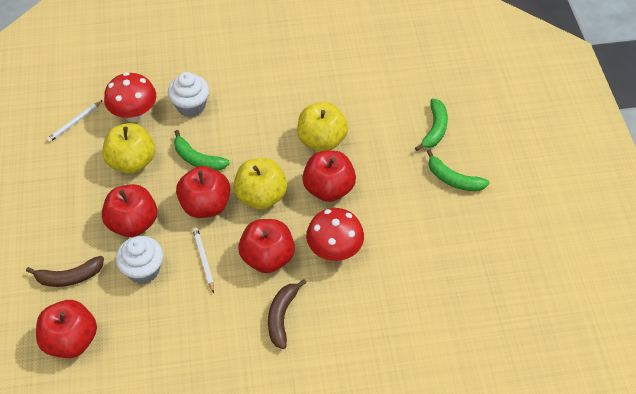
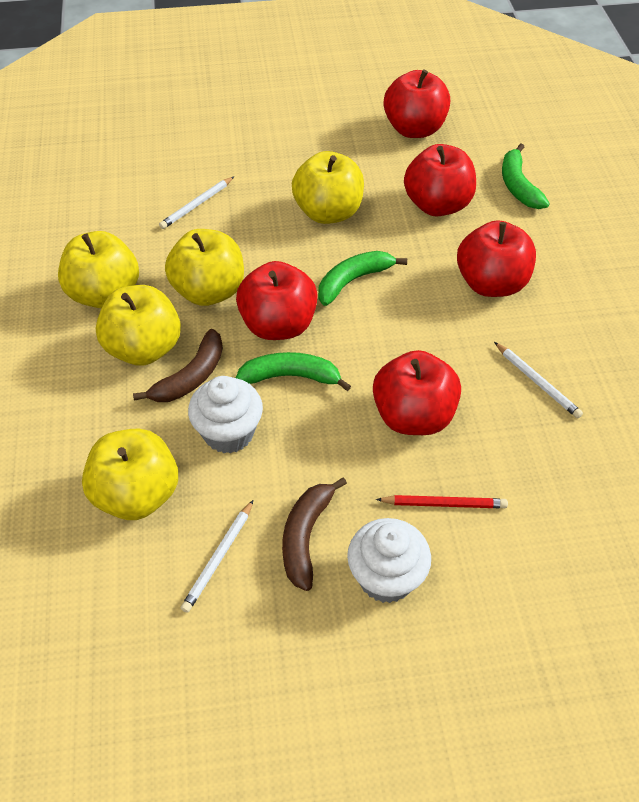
red mushroom: 2 -> 0
red pencil: 0 -> 1
white pencil: 2 -> 3
yellow apple: 3 -> 5

